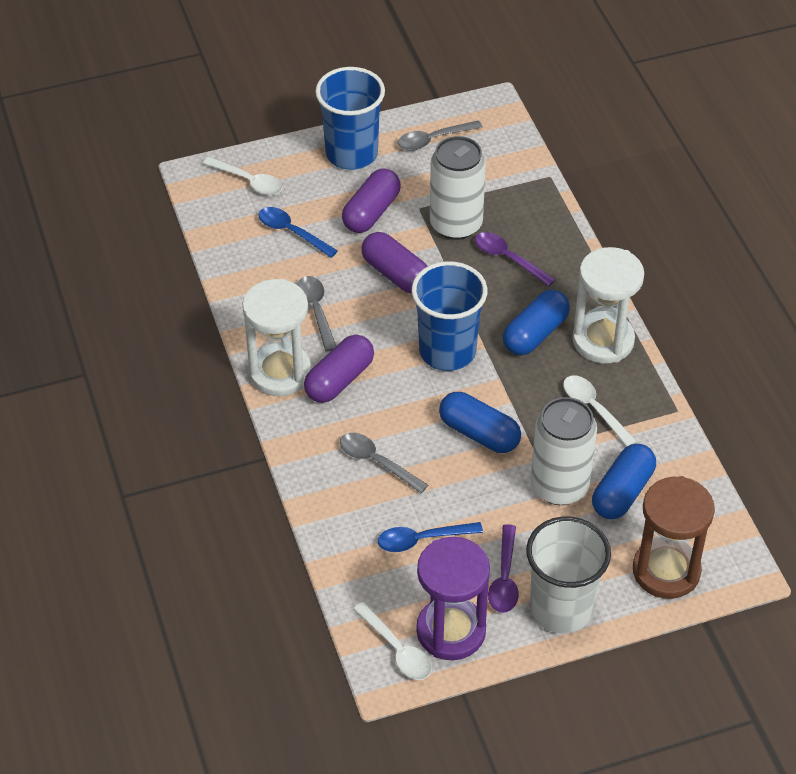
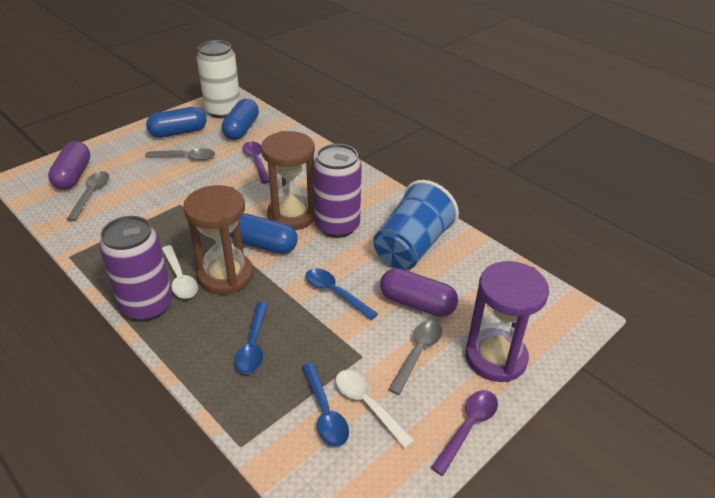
blue cup: 2 -> 1
blue spoon: 2 -> 3
brown hourglass: 1 -> 2
purple can: 0 -> 2
purple capsule: 3 -> 2
white can: 2 -> 1
white cup: 1 -> 0
white hourglass: 2 -> 0
white spoon: 3 -> 2

